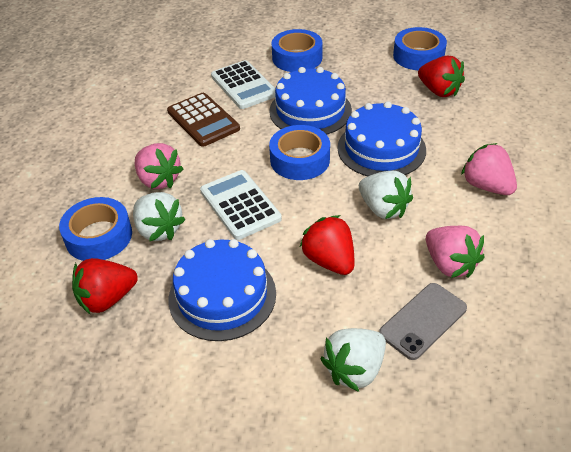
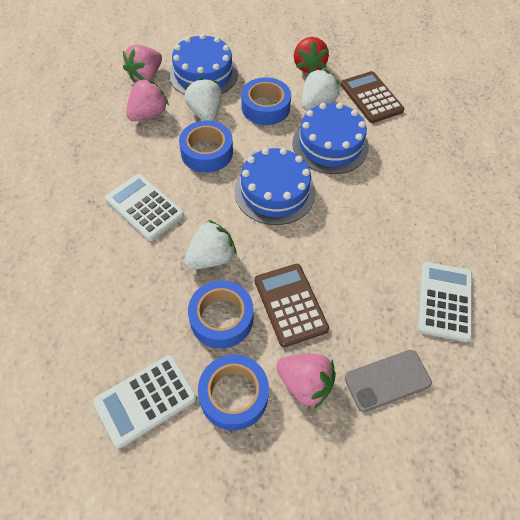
brown calculator: 1 -> 2
red strawberry: 3 -> 1
white calculator: 2 -> 3

